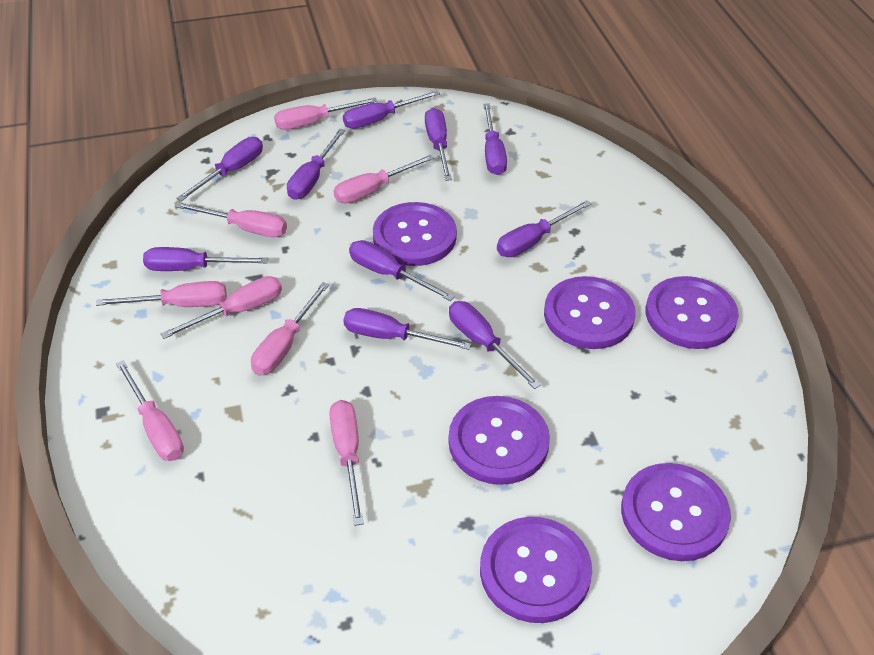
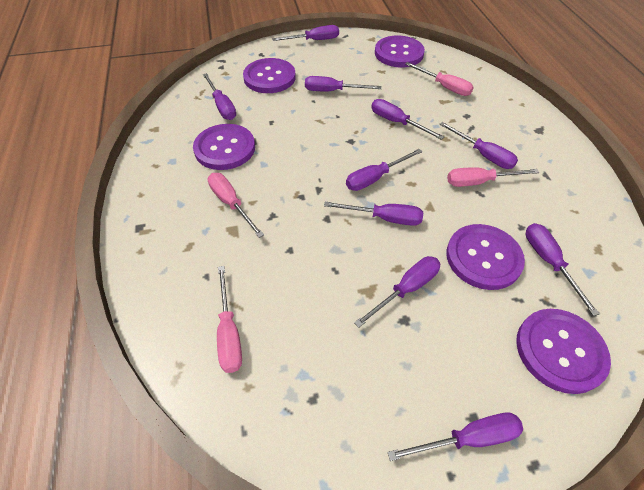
pink screwdriver: 8 -> 4
purple button: 6 -> 5

